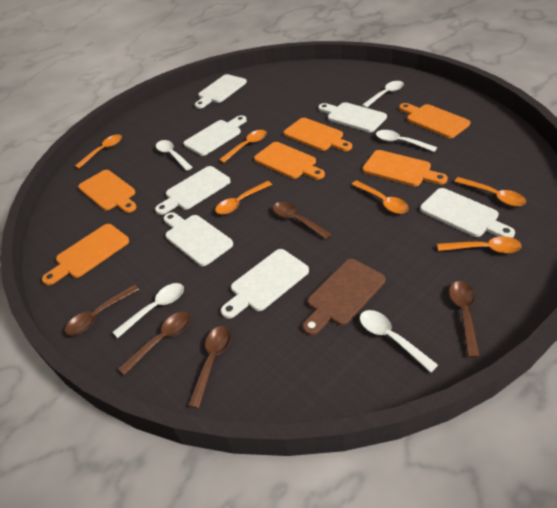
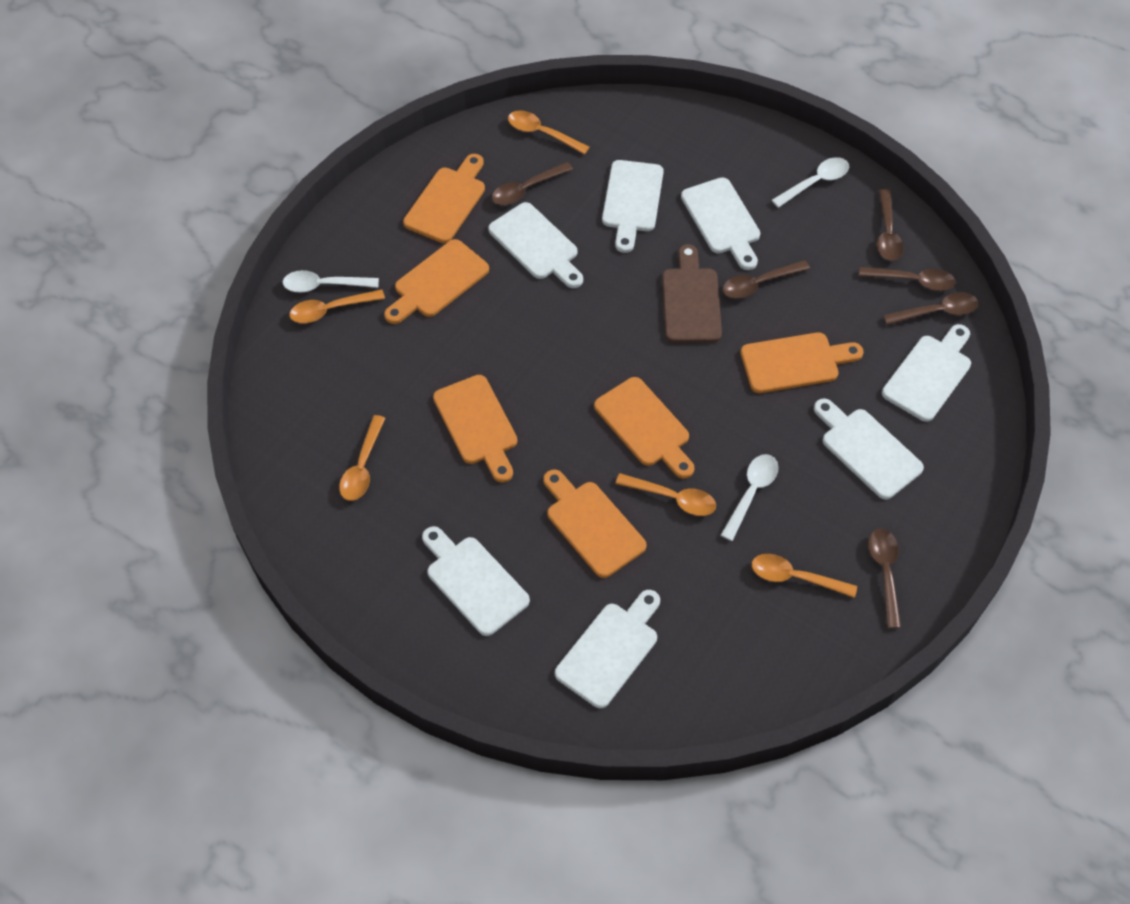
brown spoon: 5 -> 6
orange spoon: 6 -> 5
white spoon: 5 -> 3

